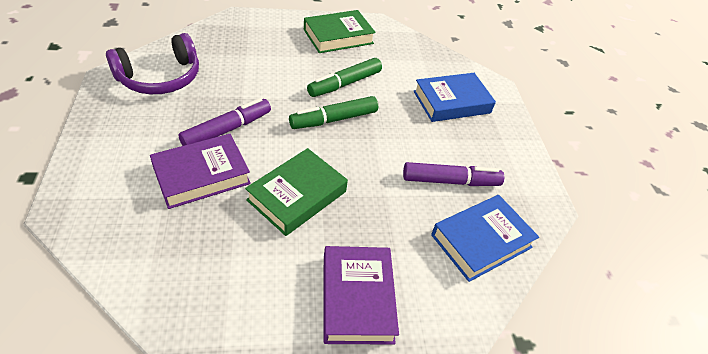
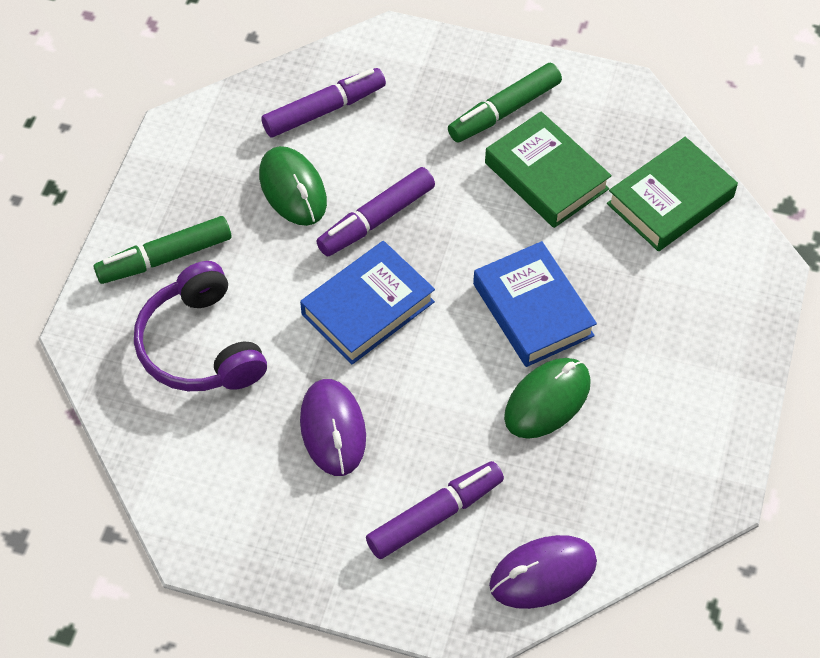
green mouse: 0 -> 2
purple book: 2 -> 0
purple marker: 2 -> 3
purple mouse: 0 -> 2

